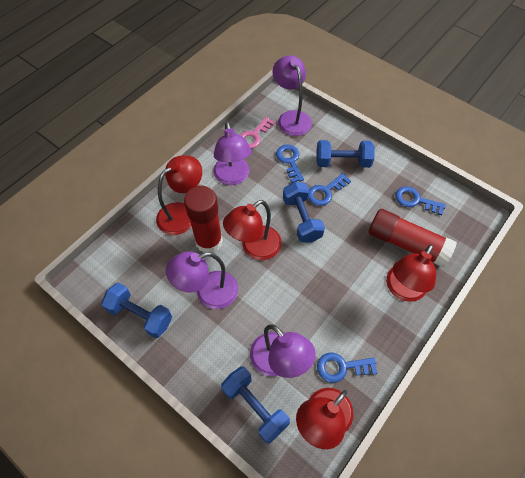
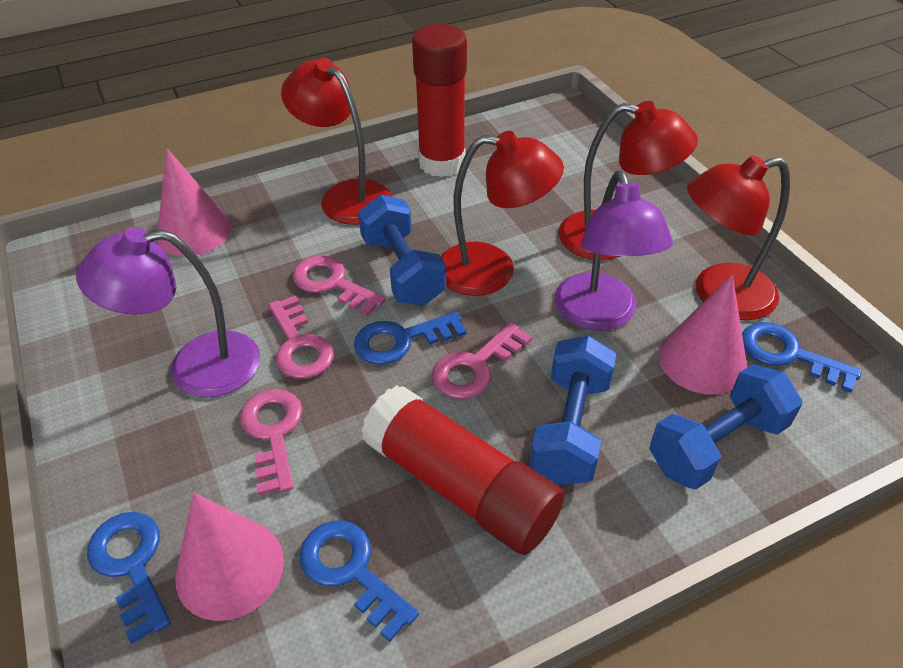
blue dumbbell: 4 -> 3
pink cone: 0 -> 3
pink key: 1 -> 4
purple lamp: 4 -> 2

